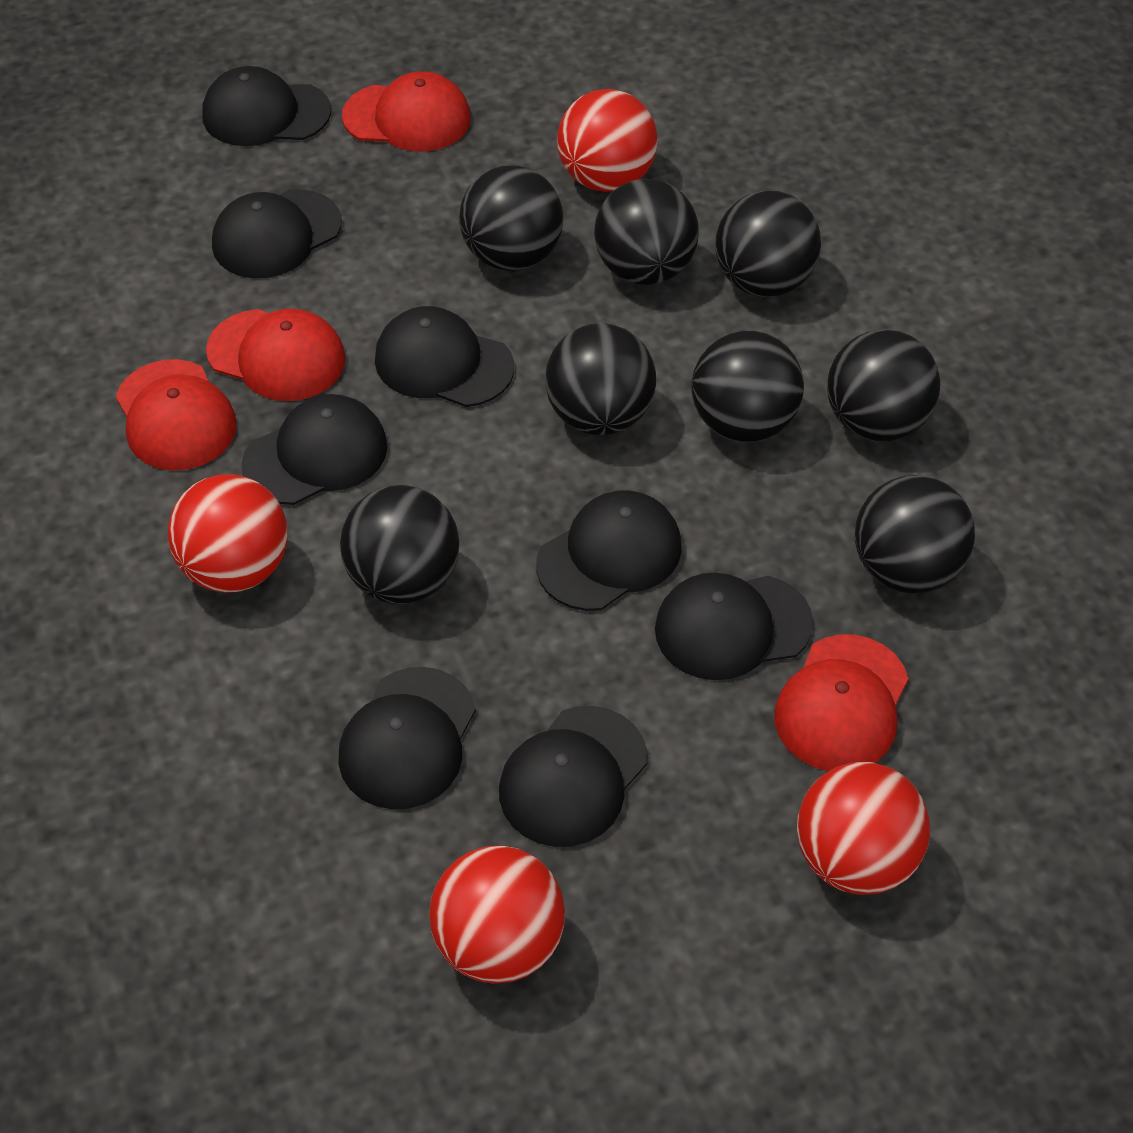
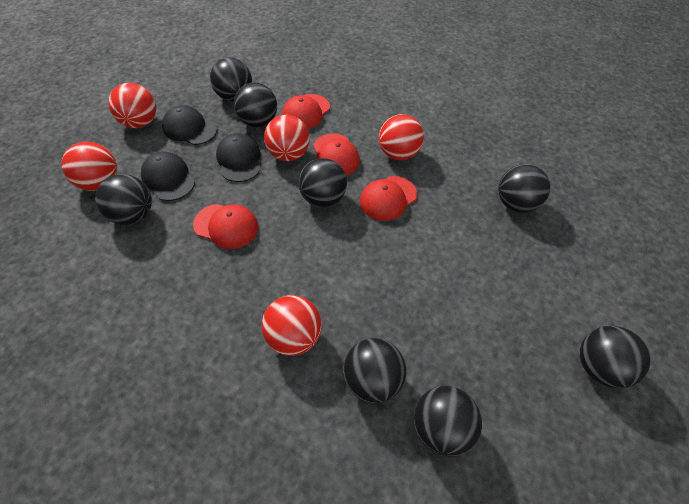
black cap: 8 -> 3
red ball: 4 -> 5

